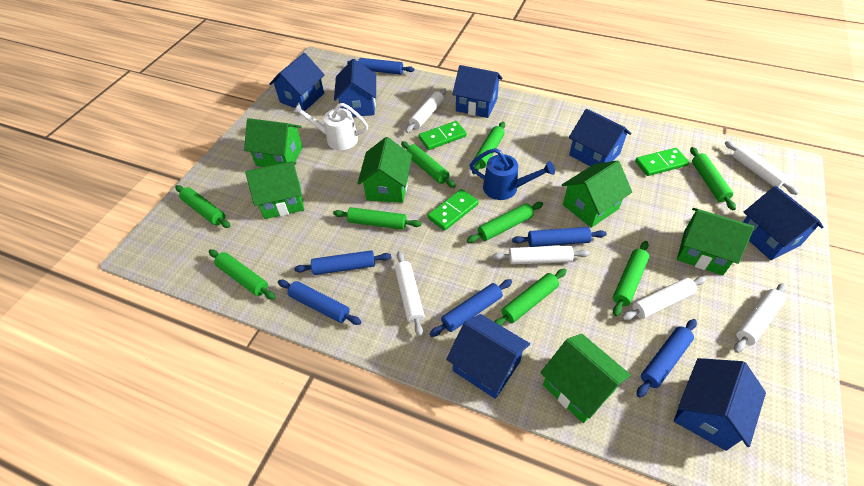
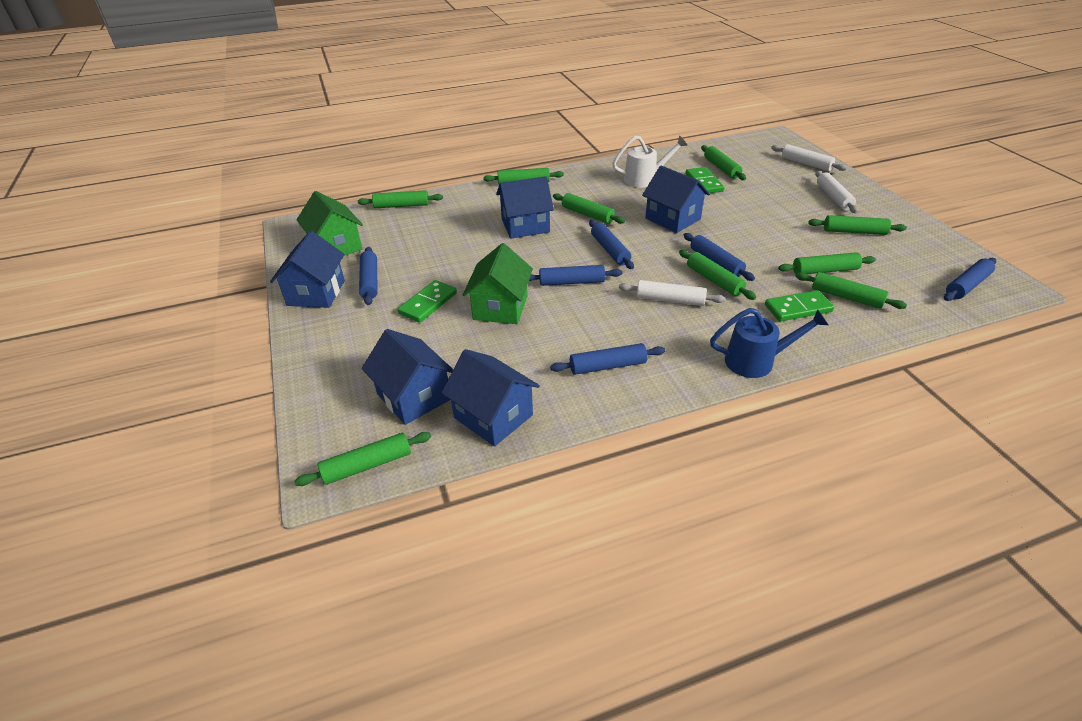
blue house: 7 -> 5
green house: 6 -> 2
white rolling pin: 6 -> 3

